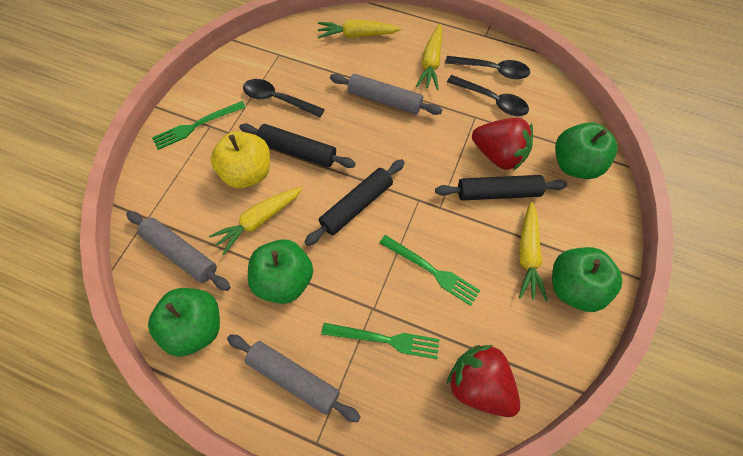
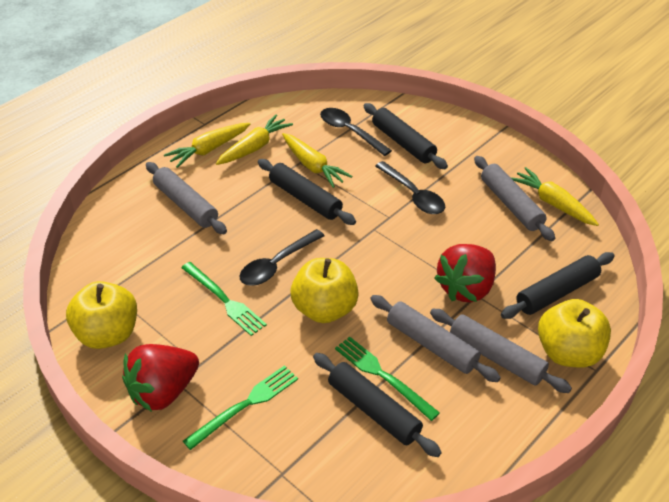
black rolling pin: 3 -> 4
green apple: 4 -> 0
grey rolling pin: 3 -> 4
yellow apple: 1 -> 3

